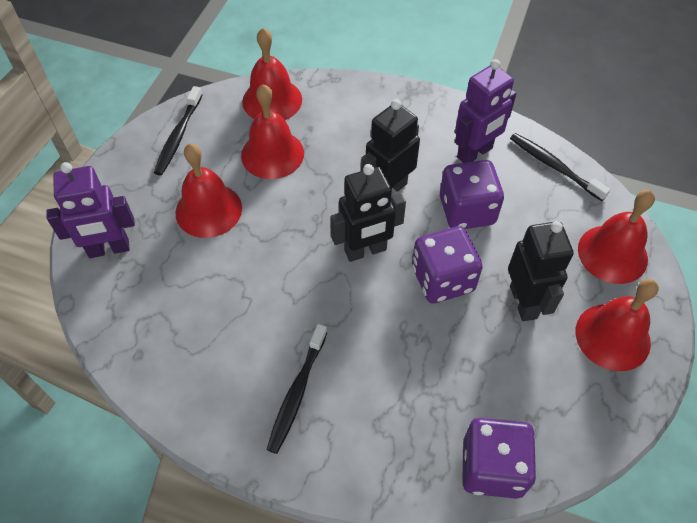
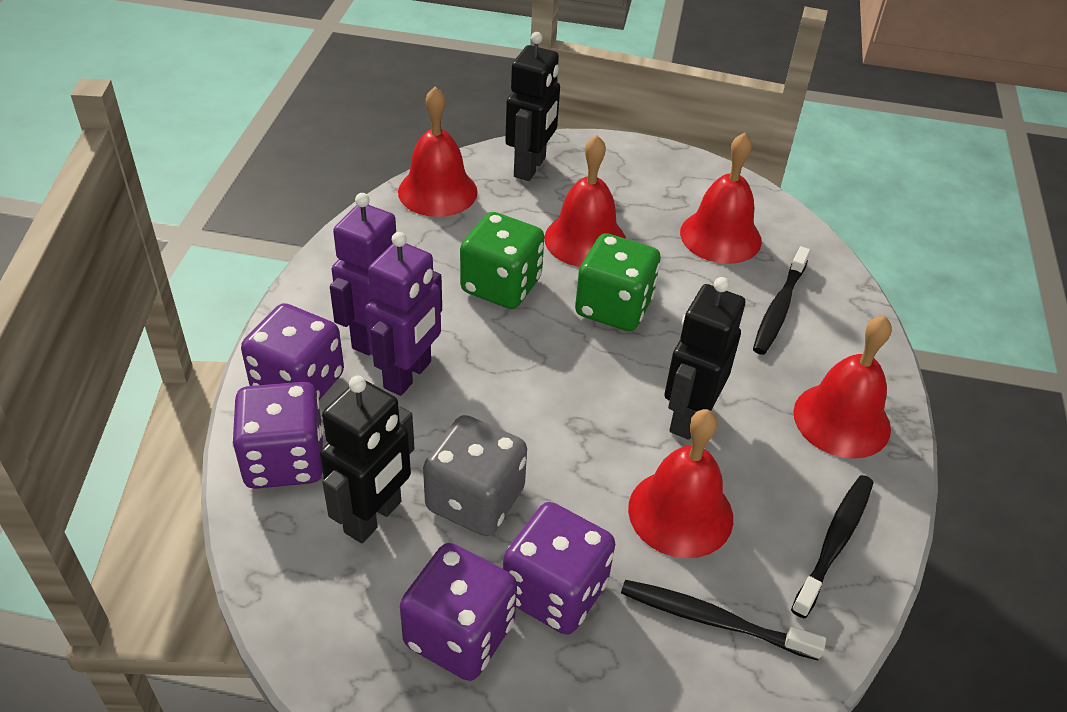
green dice: 0 -> 2
grey dice: 0 -> 1
purple dice: 3 -> 4

